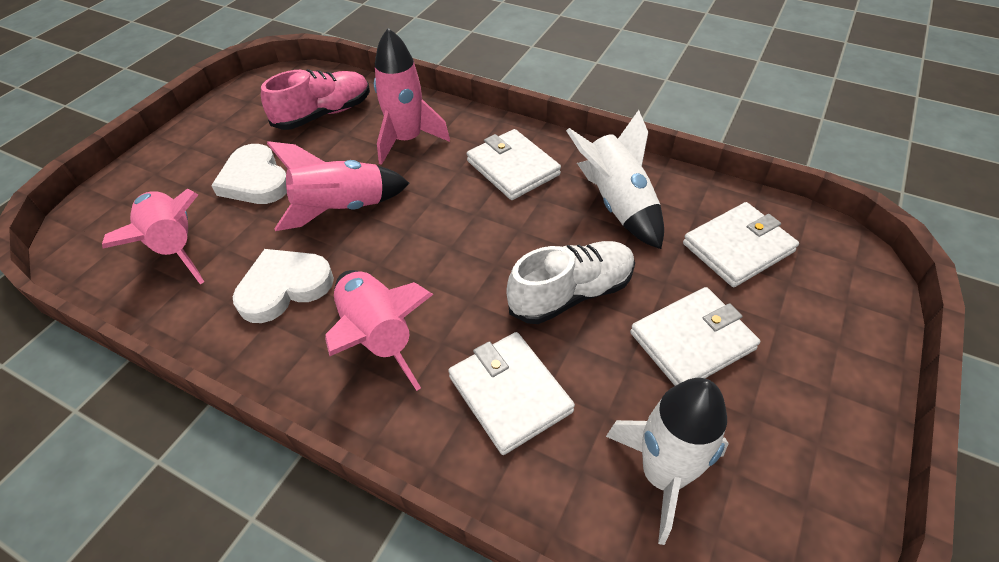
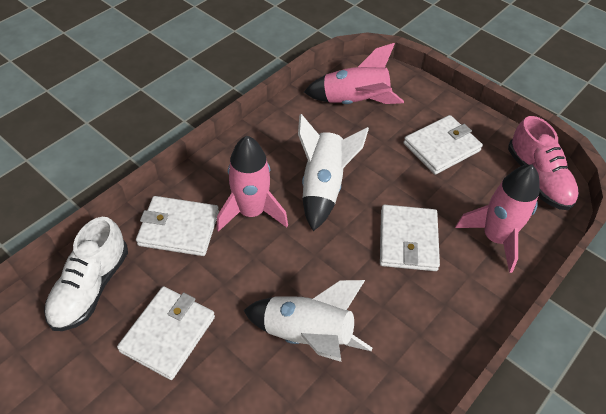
pink rocket: 4 -> 3
white heart: 2 -> 0

